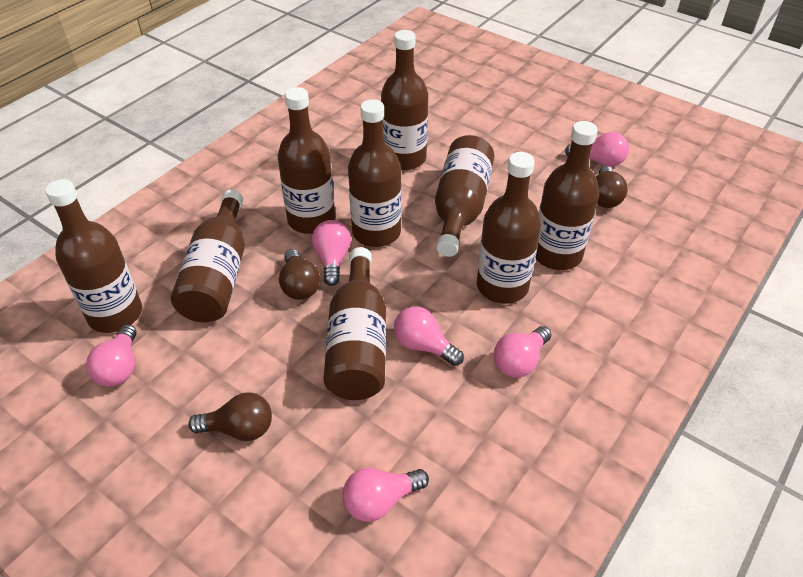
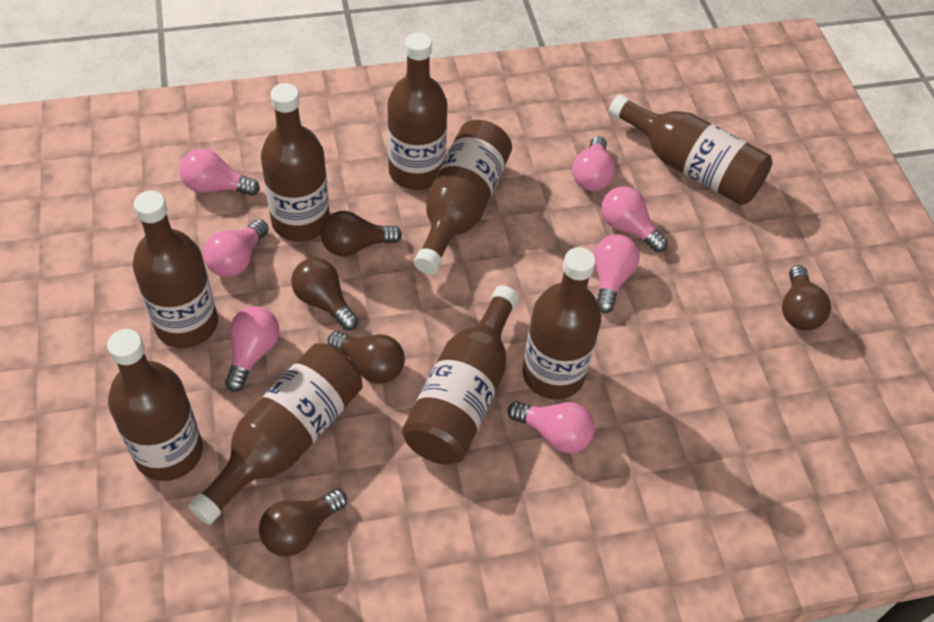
brown light bulb: 3 -> 5
pink light bulb: 6 -> 7

